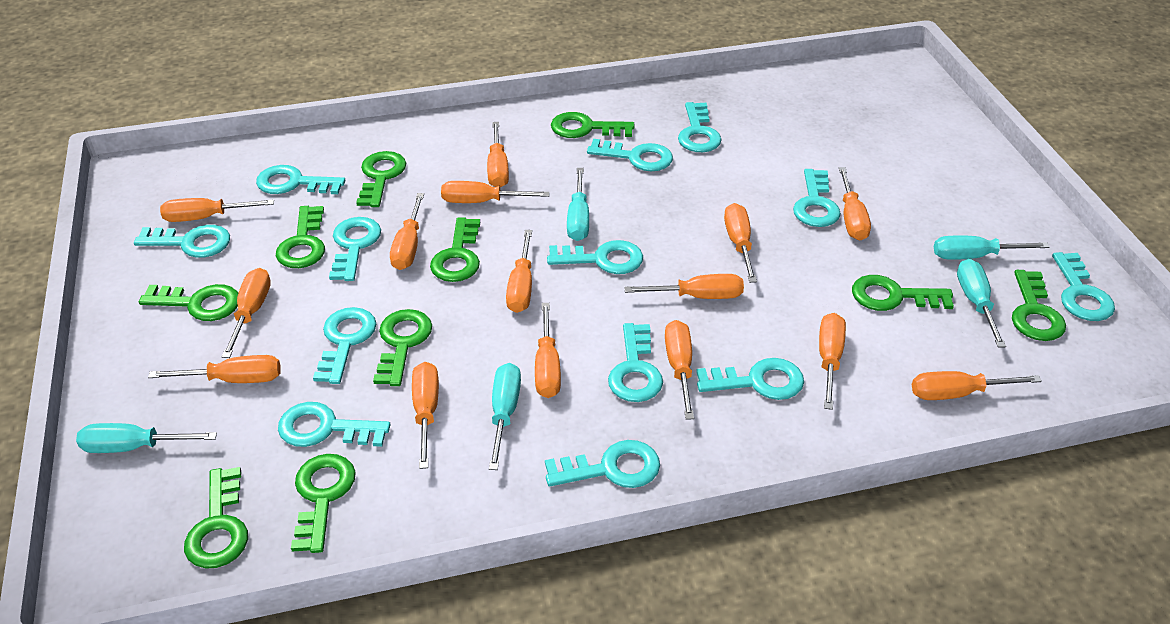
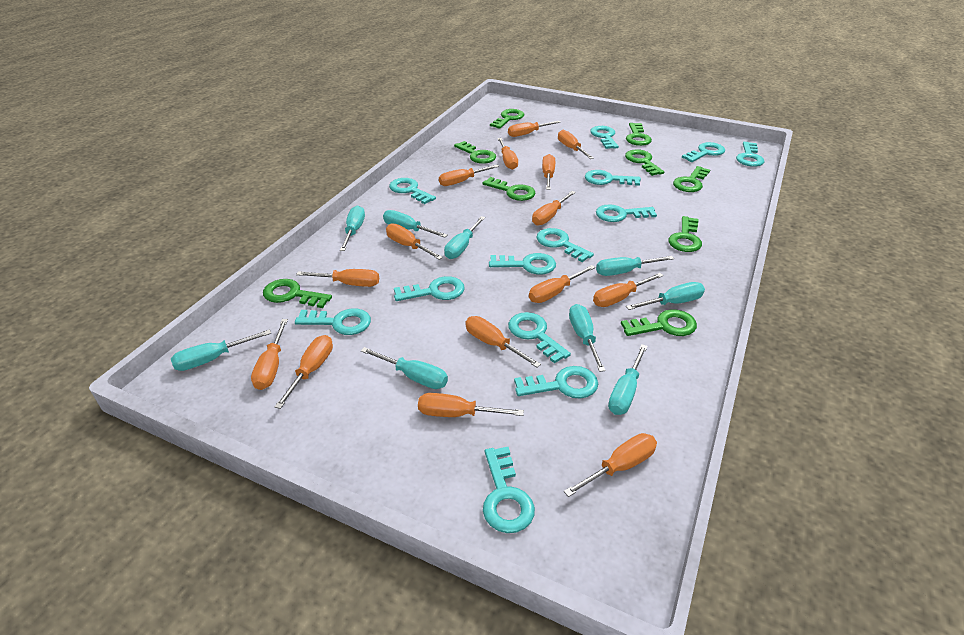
green key: 10 -> 9
turquoise screwdriver: 5 -> 9

